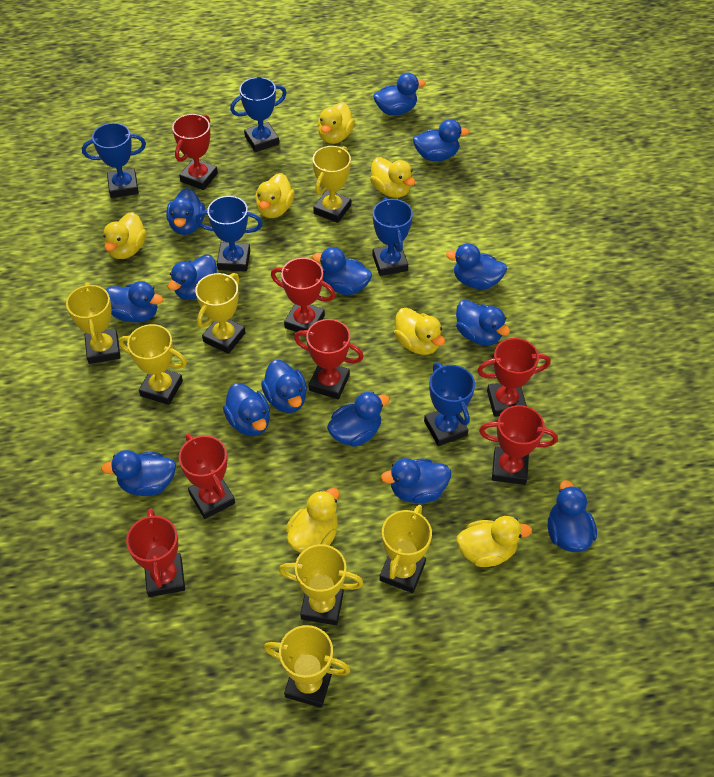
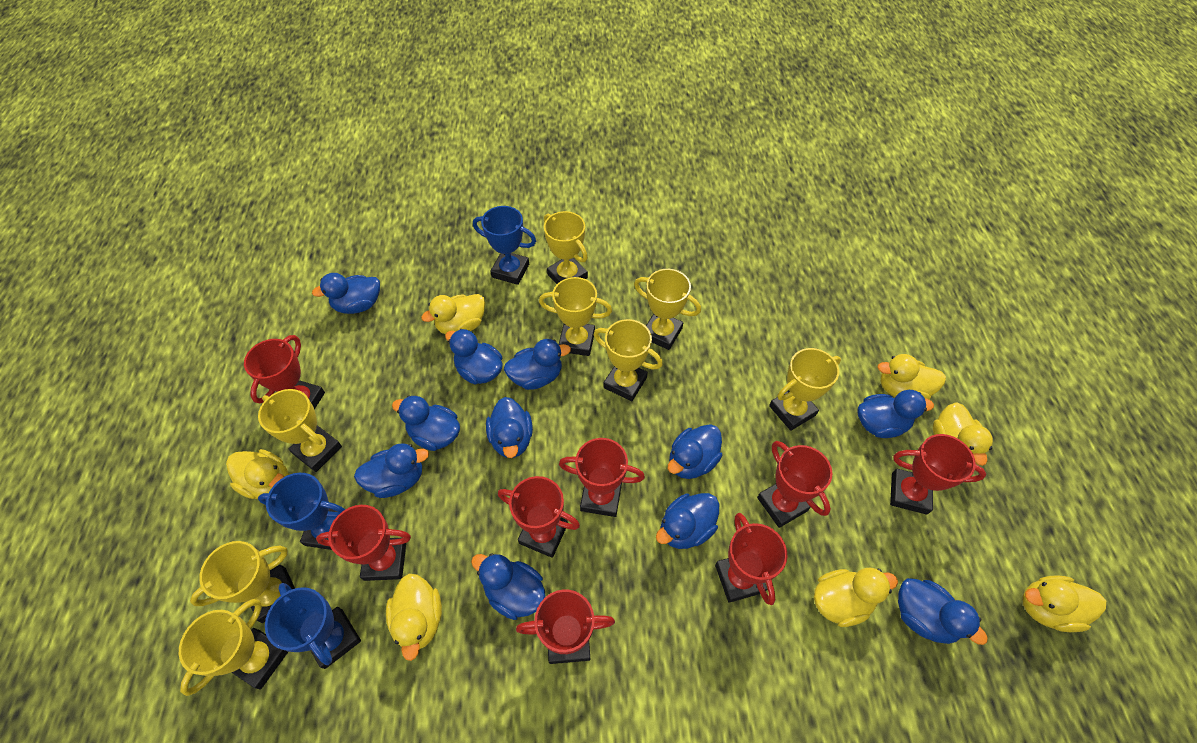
blue duck: 14 -> 11
blue trophy: 5 -> 3
red trophy: 7 -> 8
yellow trophy: 7 -> 8

